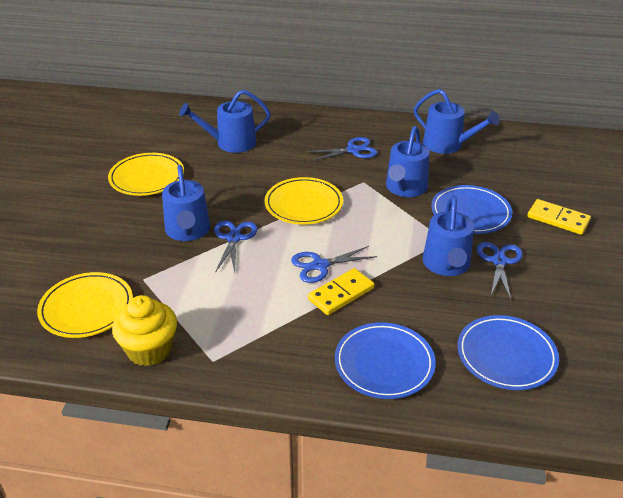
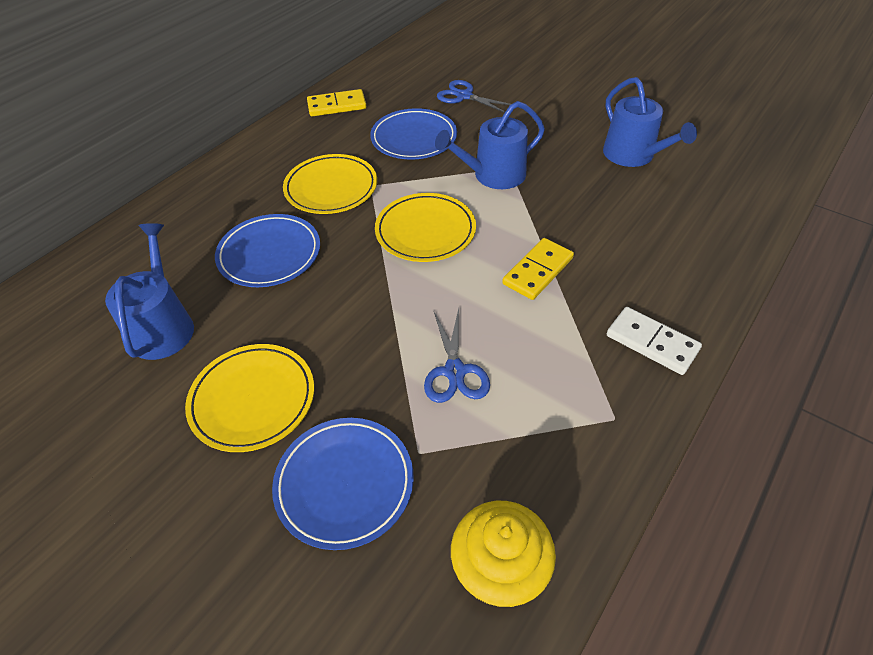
blue scissors: 4 -> 2
blue watering can: 5 -> 3
white domino: 0 -> 1

